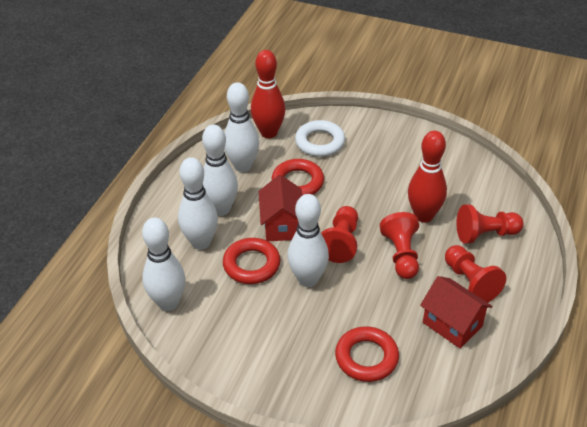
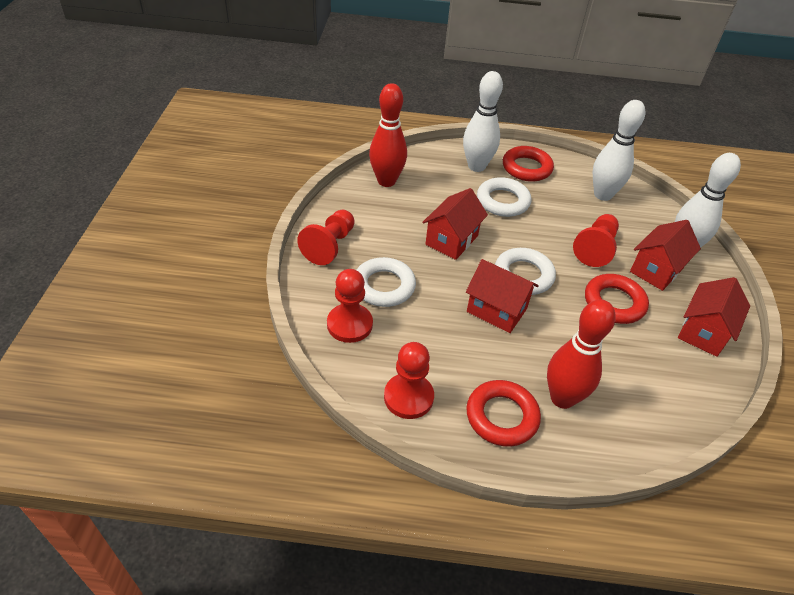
red house: 2 -> 4
white bowling pin: 5 -> 3
white ring: 1 -> 3

